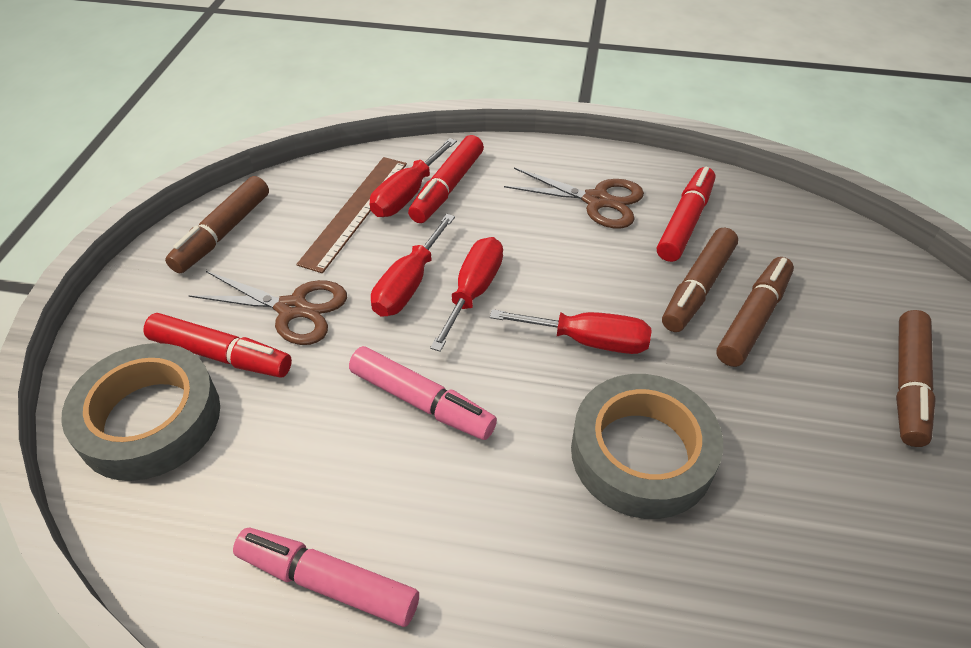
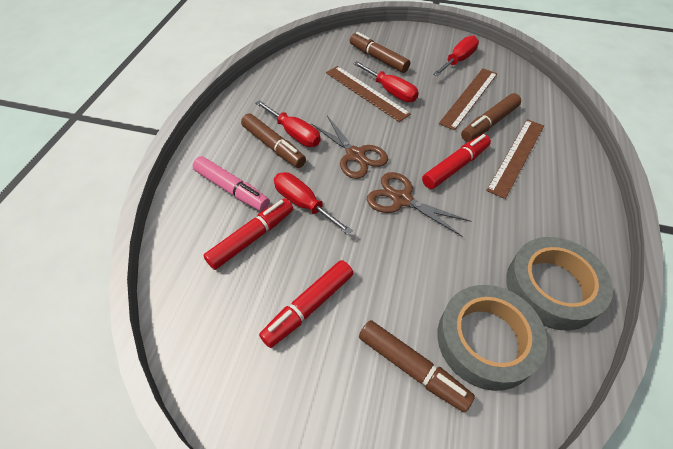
brown ruler: 1 -> 3
pink marker: 2 -> 1

